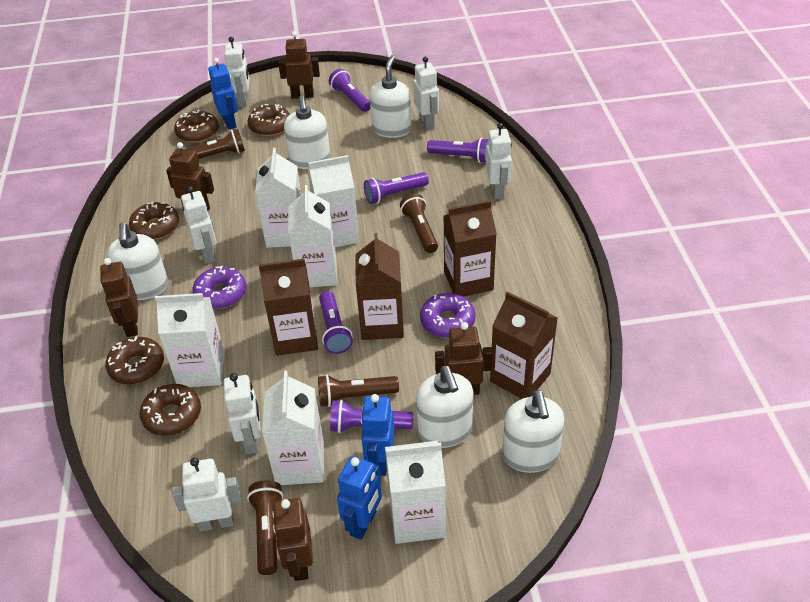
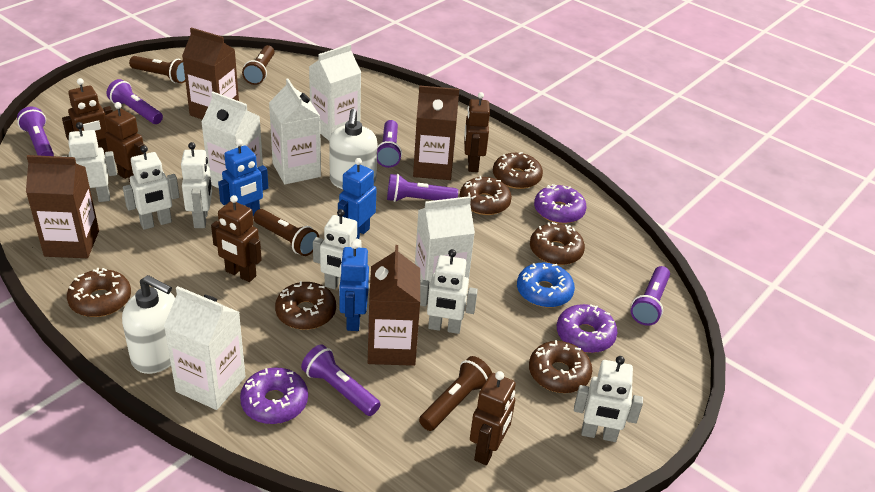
blue donut: 0 -> 1
brown donut: 5 -> 6
purple donut: 2 -> 3
purple flashlight: 5 -> 6
white carton: 6 -> 5
white soap dispenser: 5 -> 2

